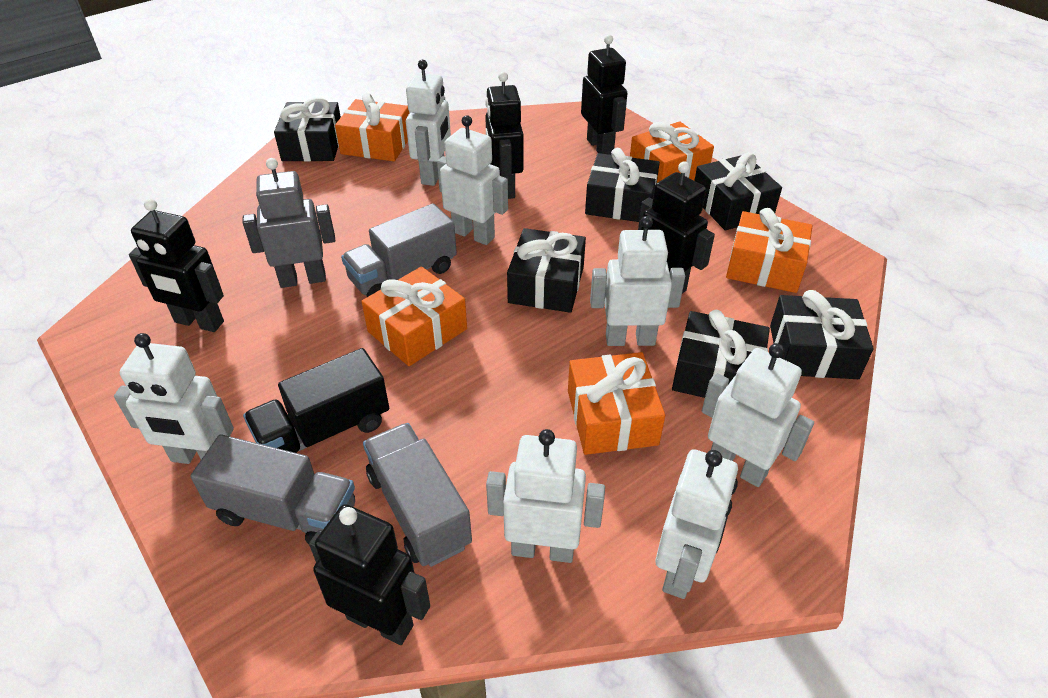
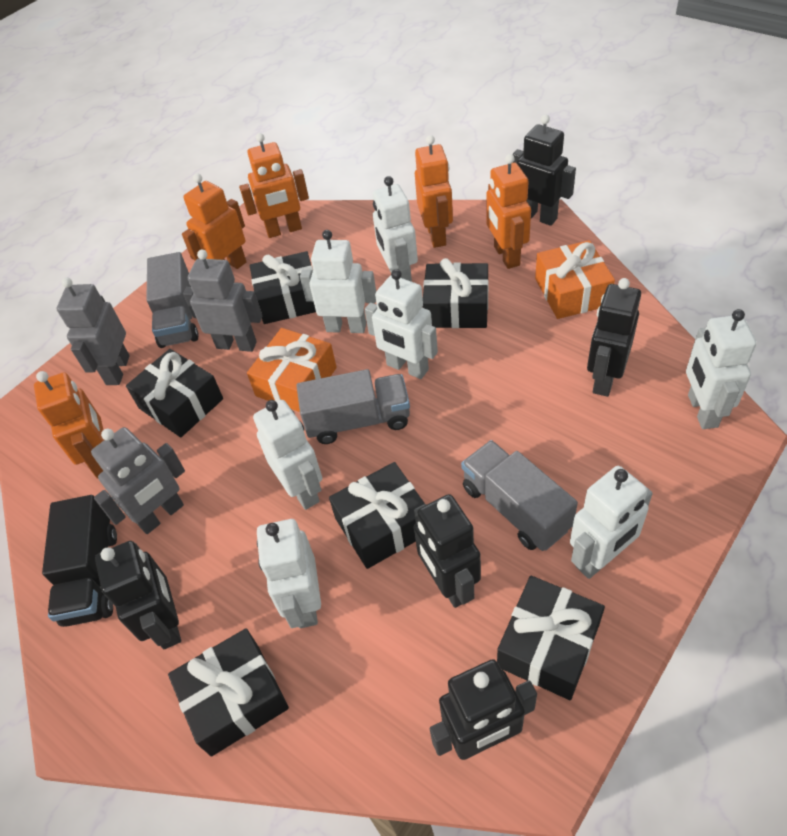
grey robot: 1 -> 3
orange gift: 5 -> 2
orange robot: 0 -> 5

